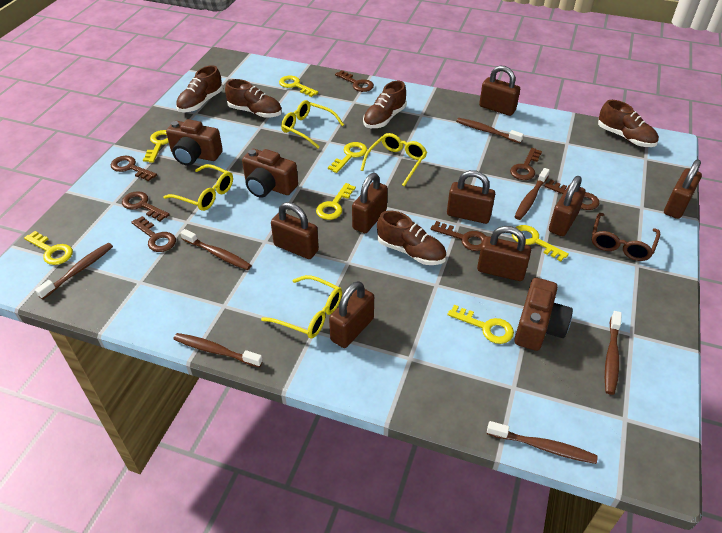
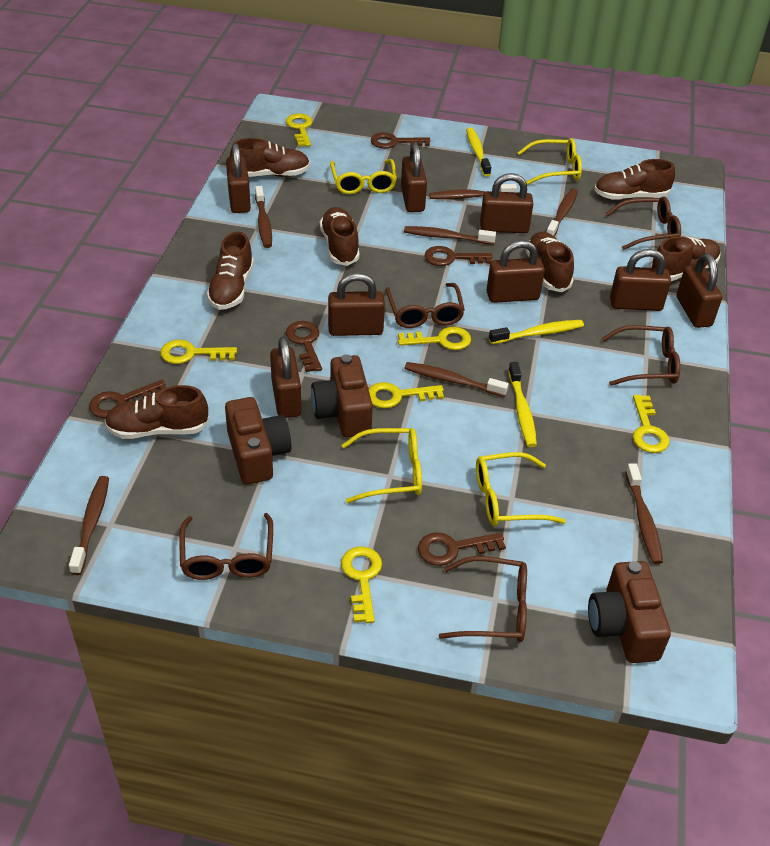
brown glasses: 1 -> 5
brown key: 7 -> 5
brown shoe: 5 -> 7
yellow key: 7 -> 6
yellow toothbrush: 0 -> 3

